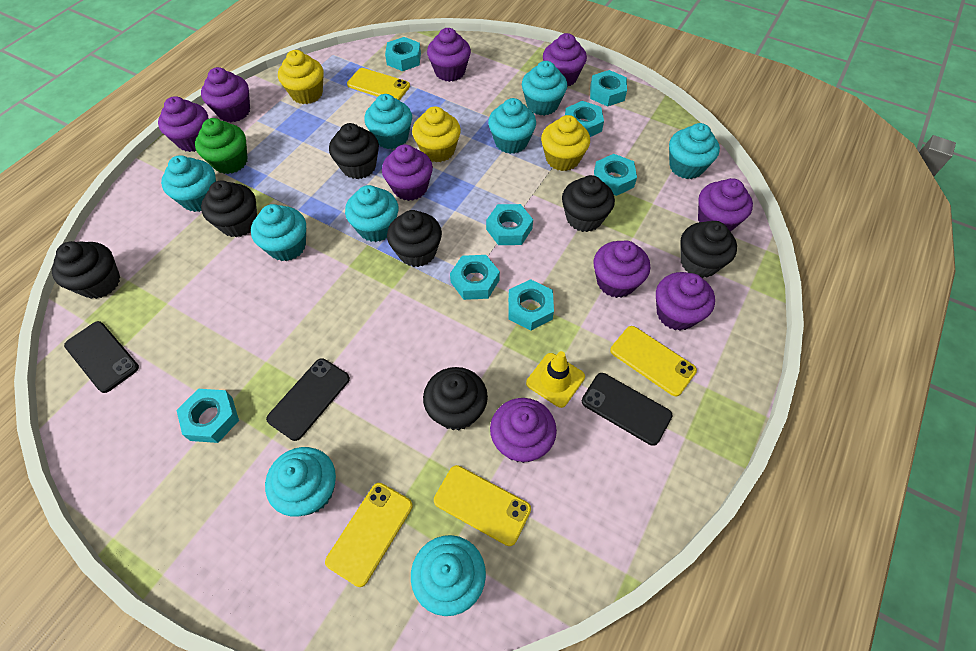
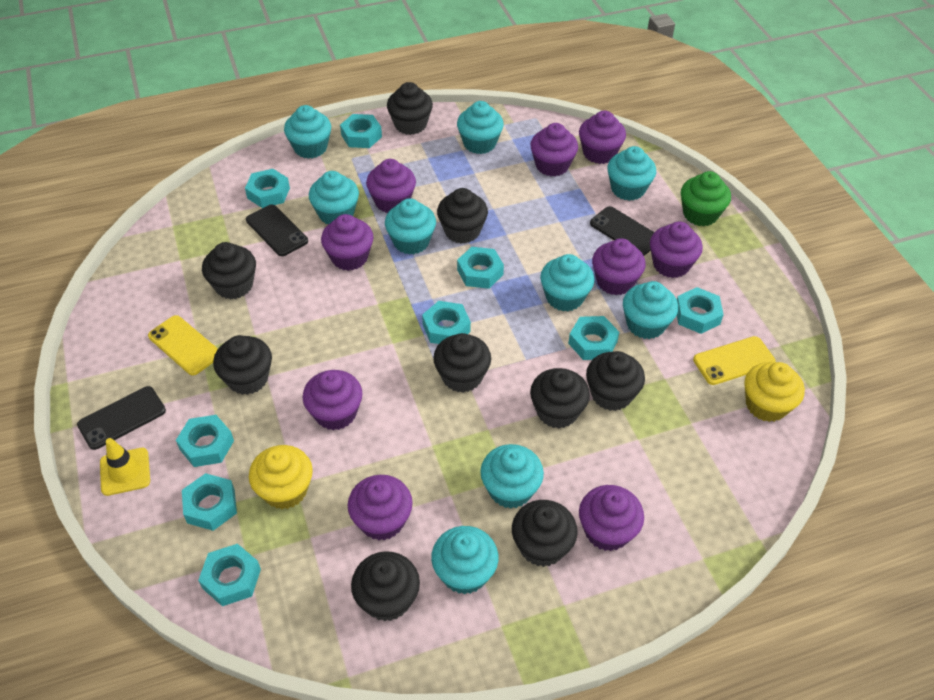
black cupcake: 7 -> 9
turquoise nut: 8 -> 9
yellow cupcake: 3 -> 2
yellow phone: 4 -> 2

